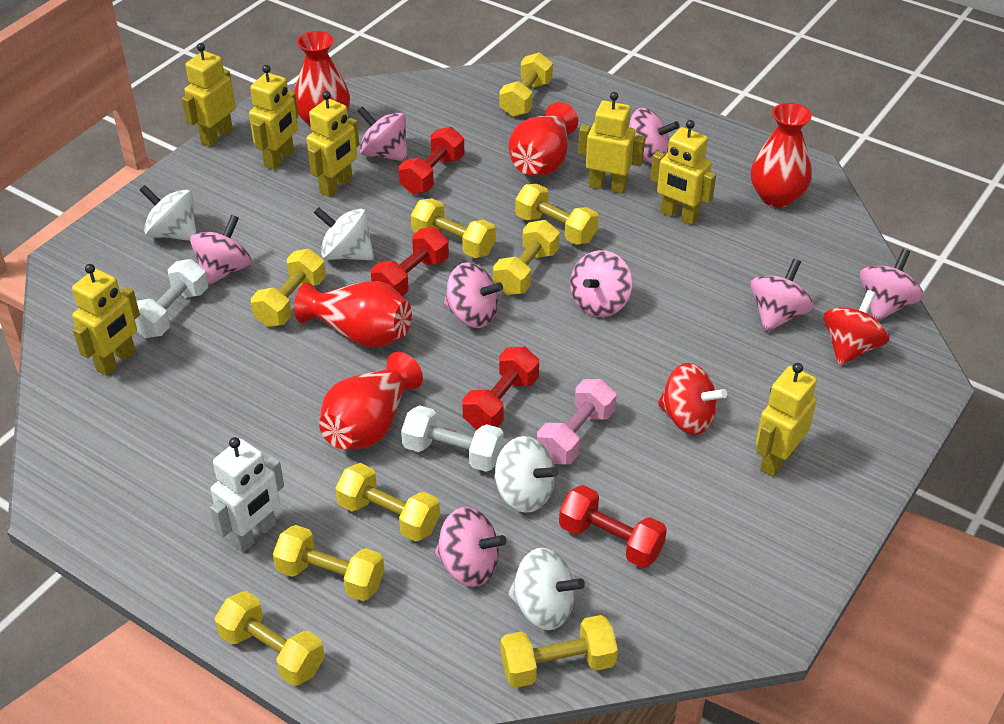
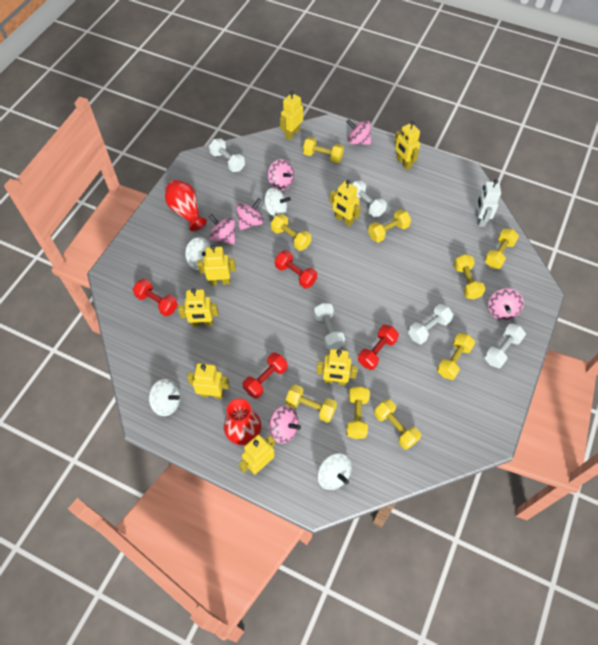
pink dumbbell: 1 -> 0
pink spinning top: 8 -> 6
red spinning top: 2 -> 0
red vase: 5 -> 2
white dumbbell: 2 -> 5
yellow robot: 7 -> 8

